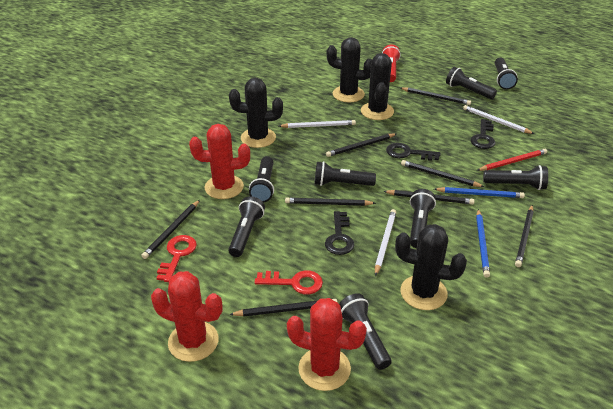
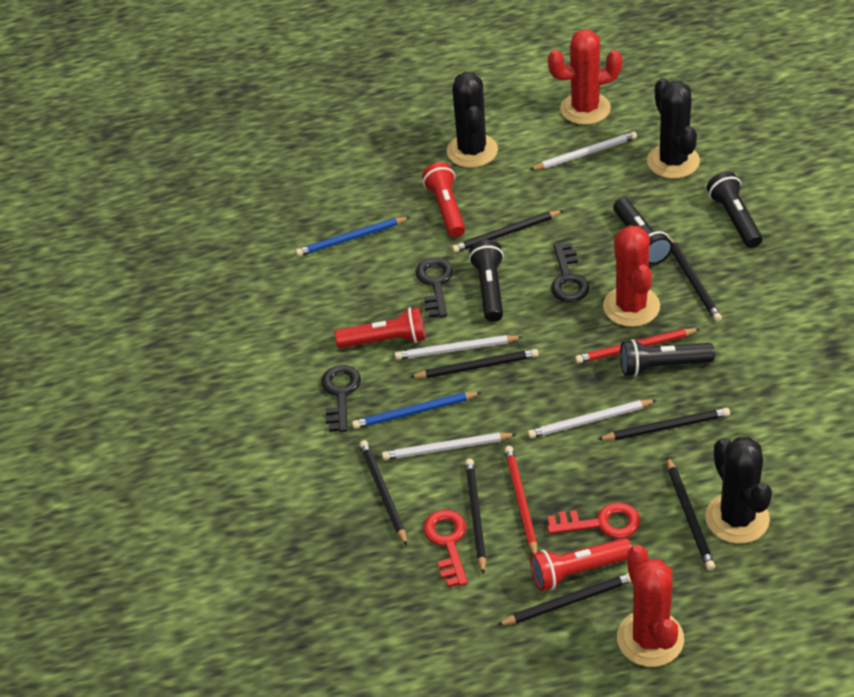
black cactus: 4 -> 3
black flashlight: 8 -> 4
red flashlight: 1 -> 3
red pencil: 1 -> 2
white pencil: 3 -> 4

